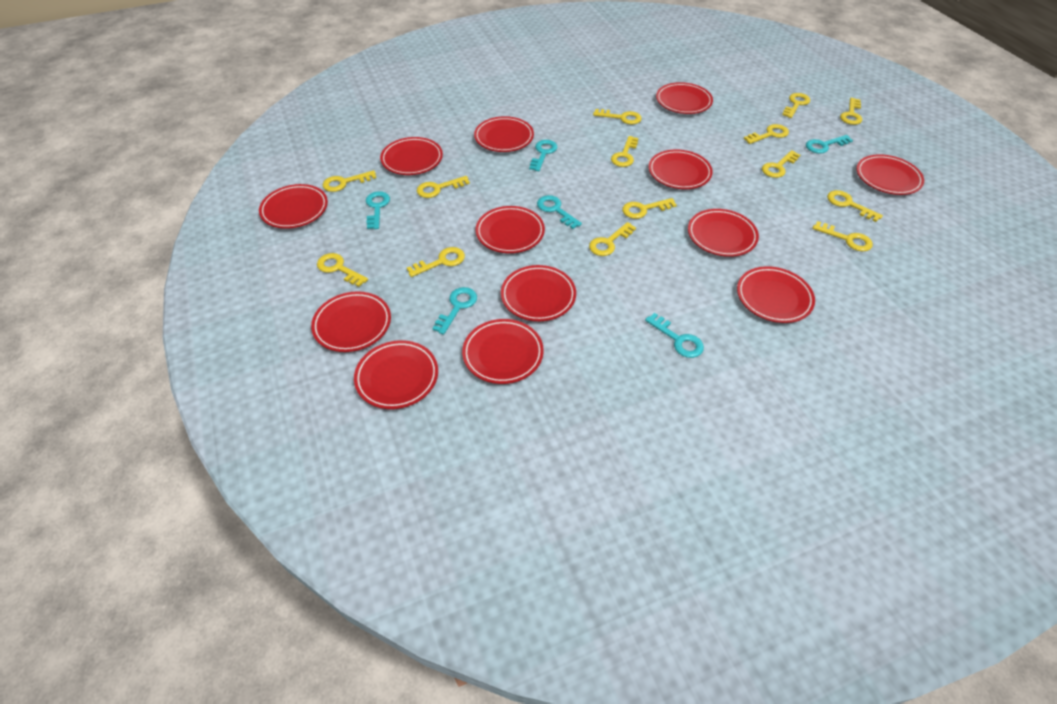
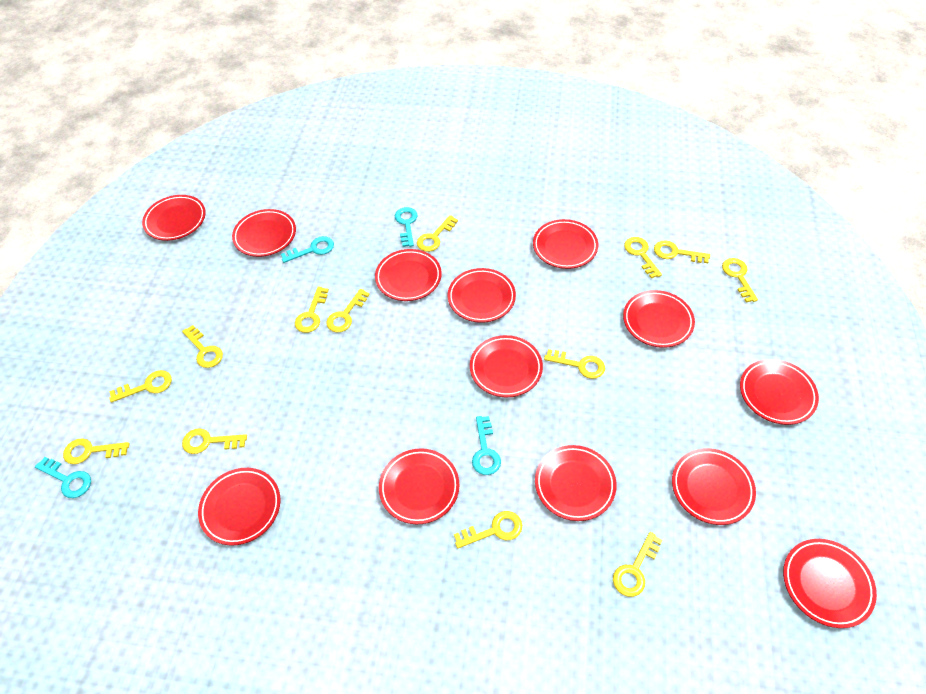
turquoise key: 6 -> 4
yellow key: 14 -> 13

